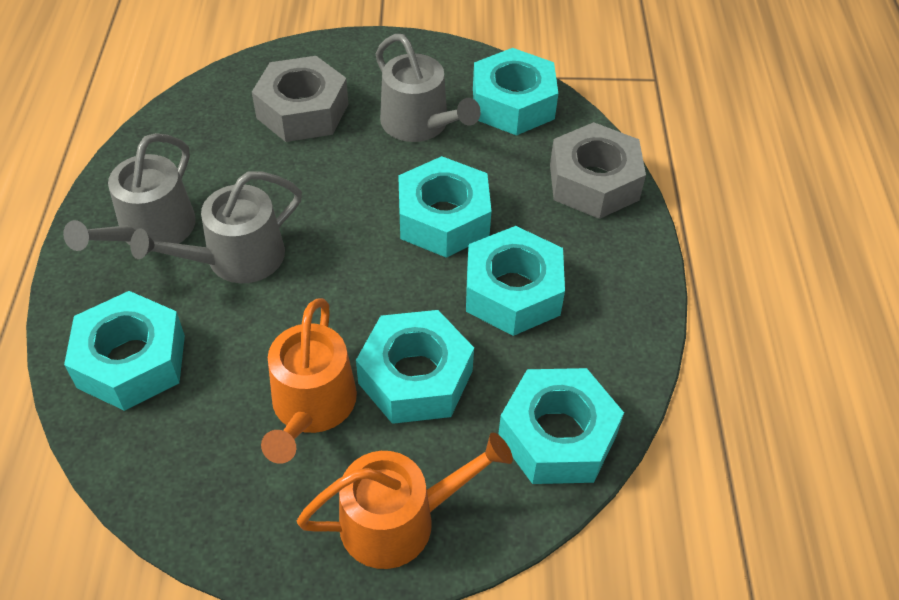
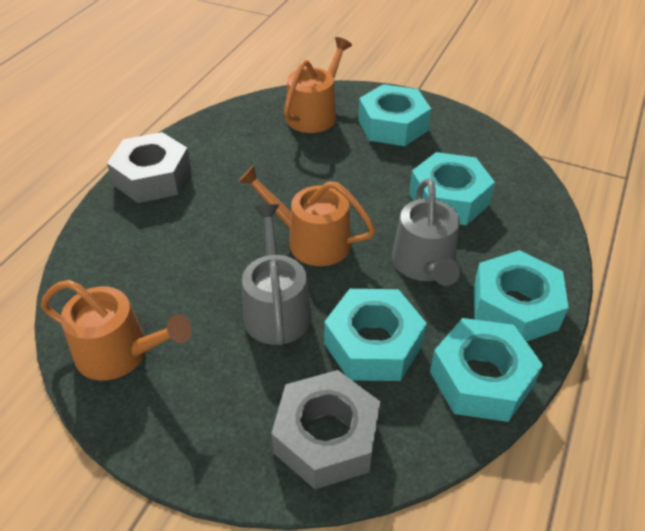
grey watering can: 3 -> 2
orange watering can: 2 -> 3
turquoise nut: 6 -> 5

